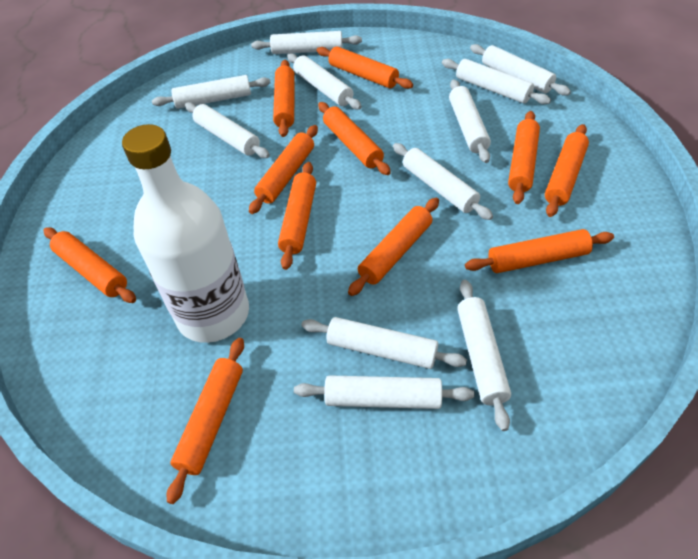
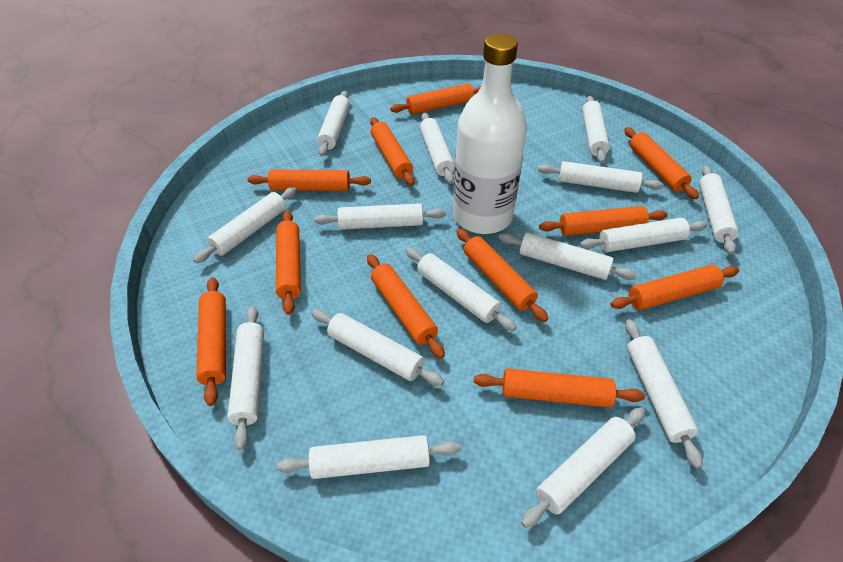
white rolling pin: 11 -> 15

